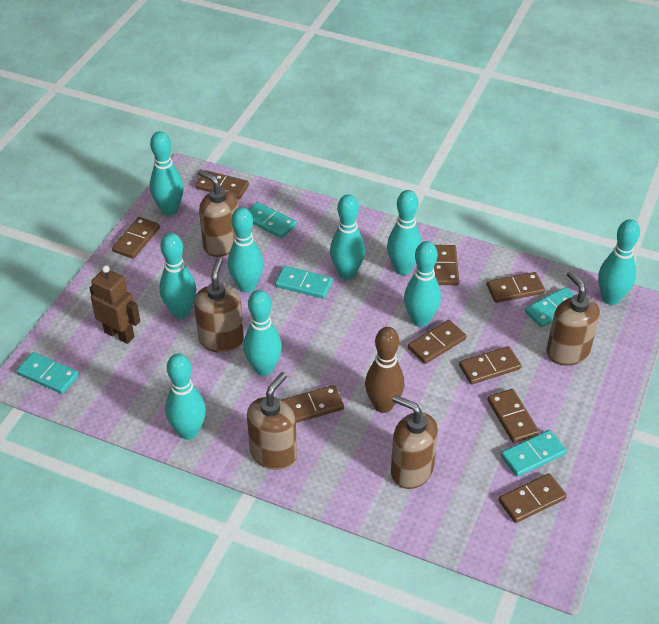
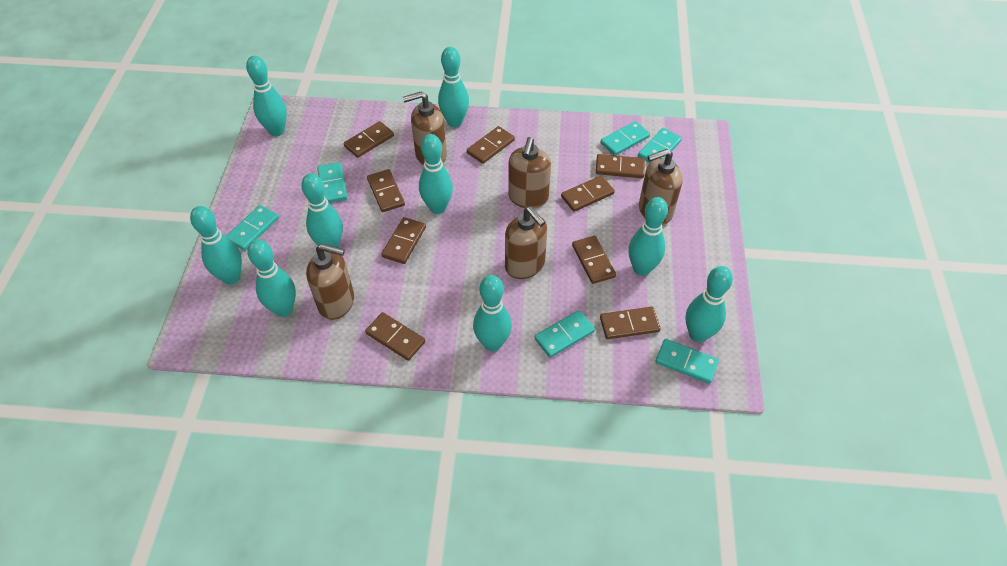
brown bowling pin: 1 -> 0
brown robot: 1 -> 0
turquoise domino: 5 -> 6

